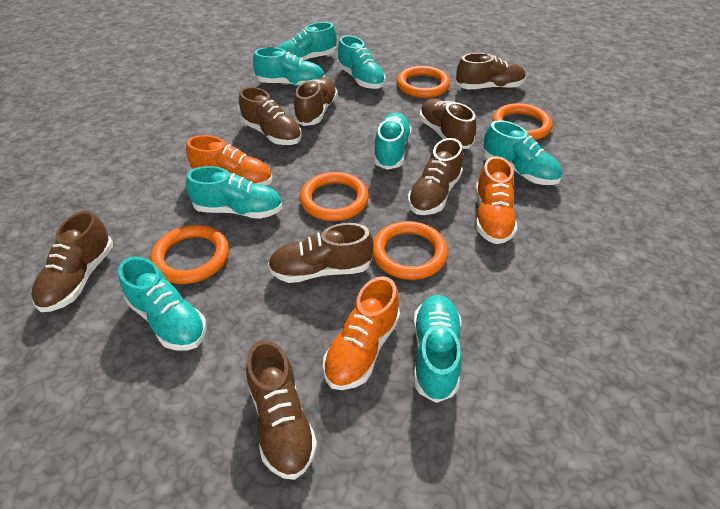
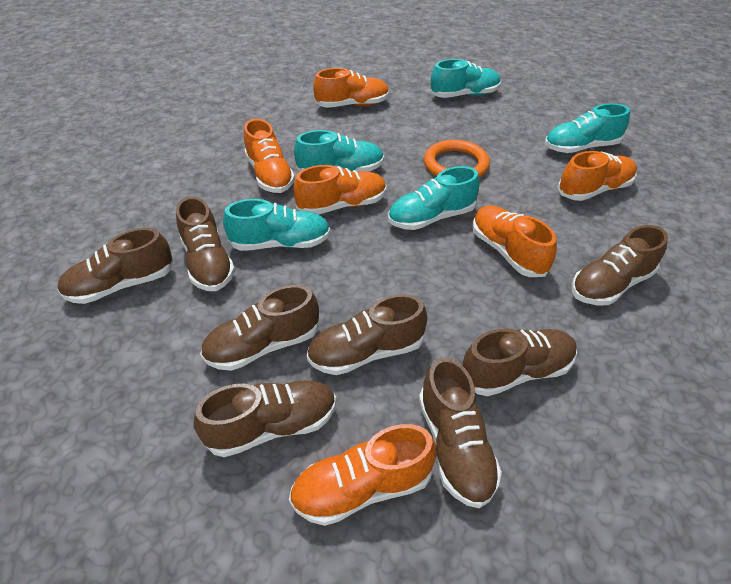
orange ring: 5 -> 1
orange shoe: 3 -> 6
turquoise shoe: 8 -> 5

